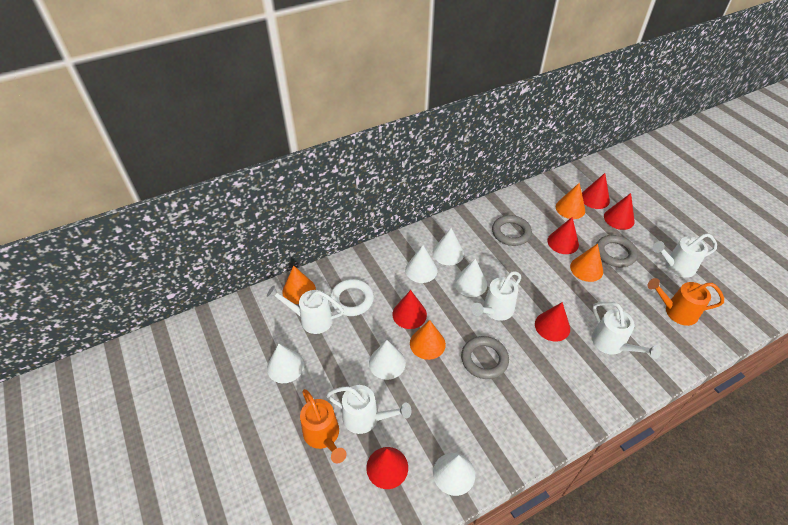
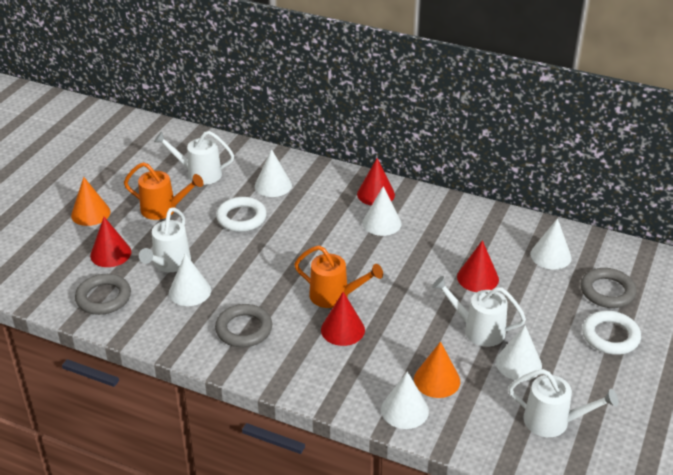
orange cone: 4 -> 2
red cone: 6 -> 4
white ring: 1 -> 2
white watering can: 5 -> 4

